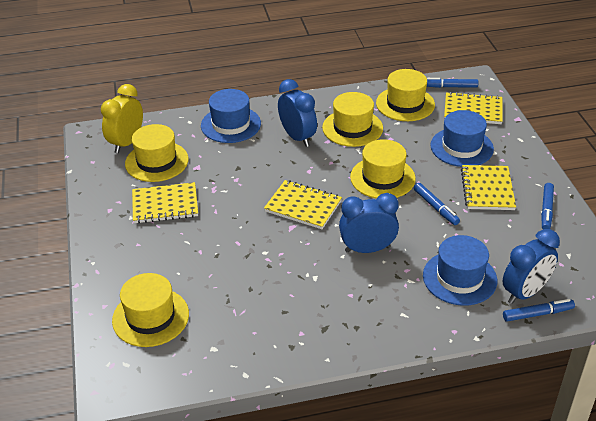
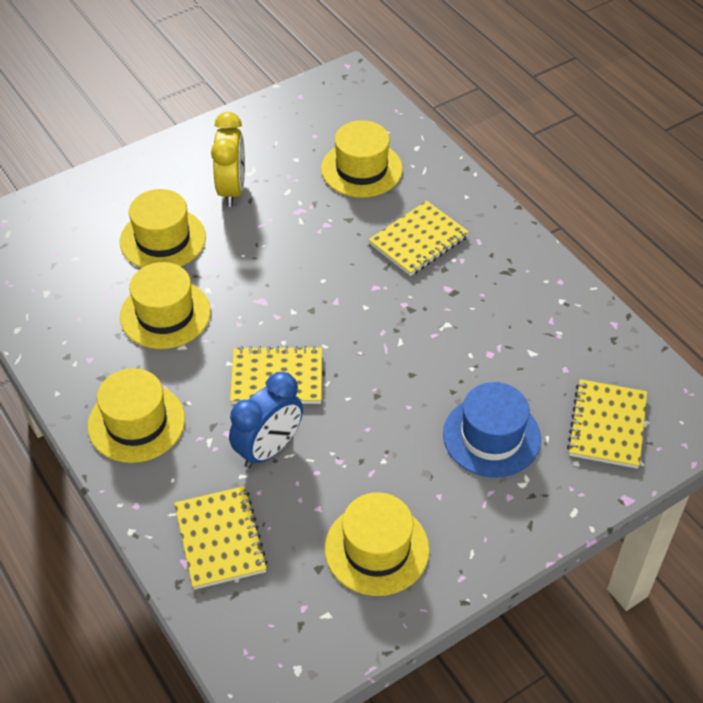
blue clock: 3 -> 1
blue hat: 3 -> 1
blue marker: 4 -> 0

